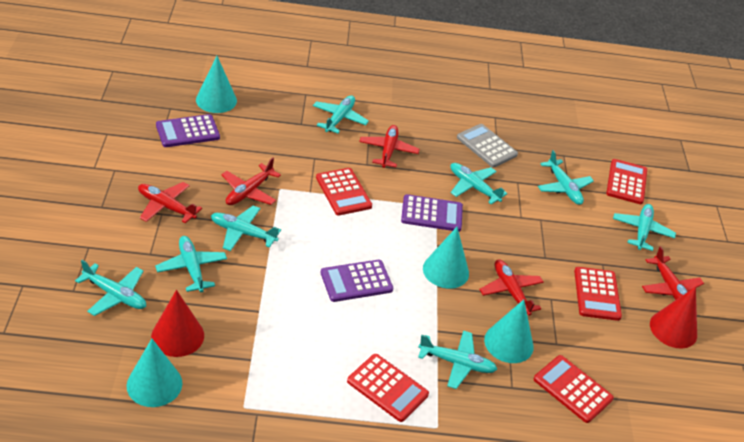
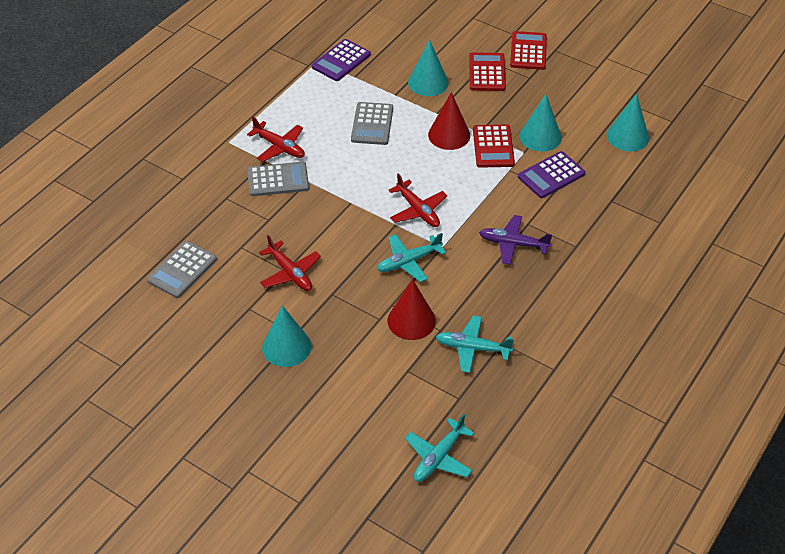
grey calculator: 1 -> 3
purple calculator: 3 -> 2
purple plane: 0 -> 1
red calculator: 5 -> 3
red plane: 5 -> 3
turquoise plane: 8 -> 3

